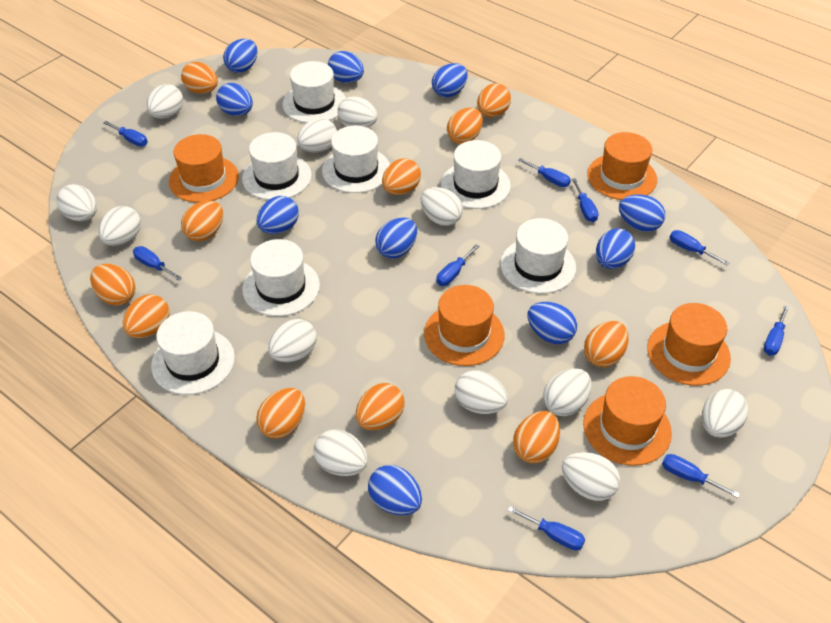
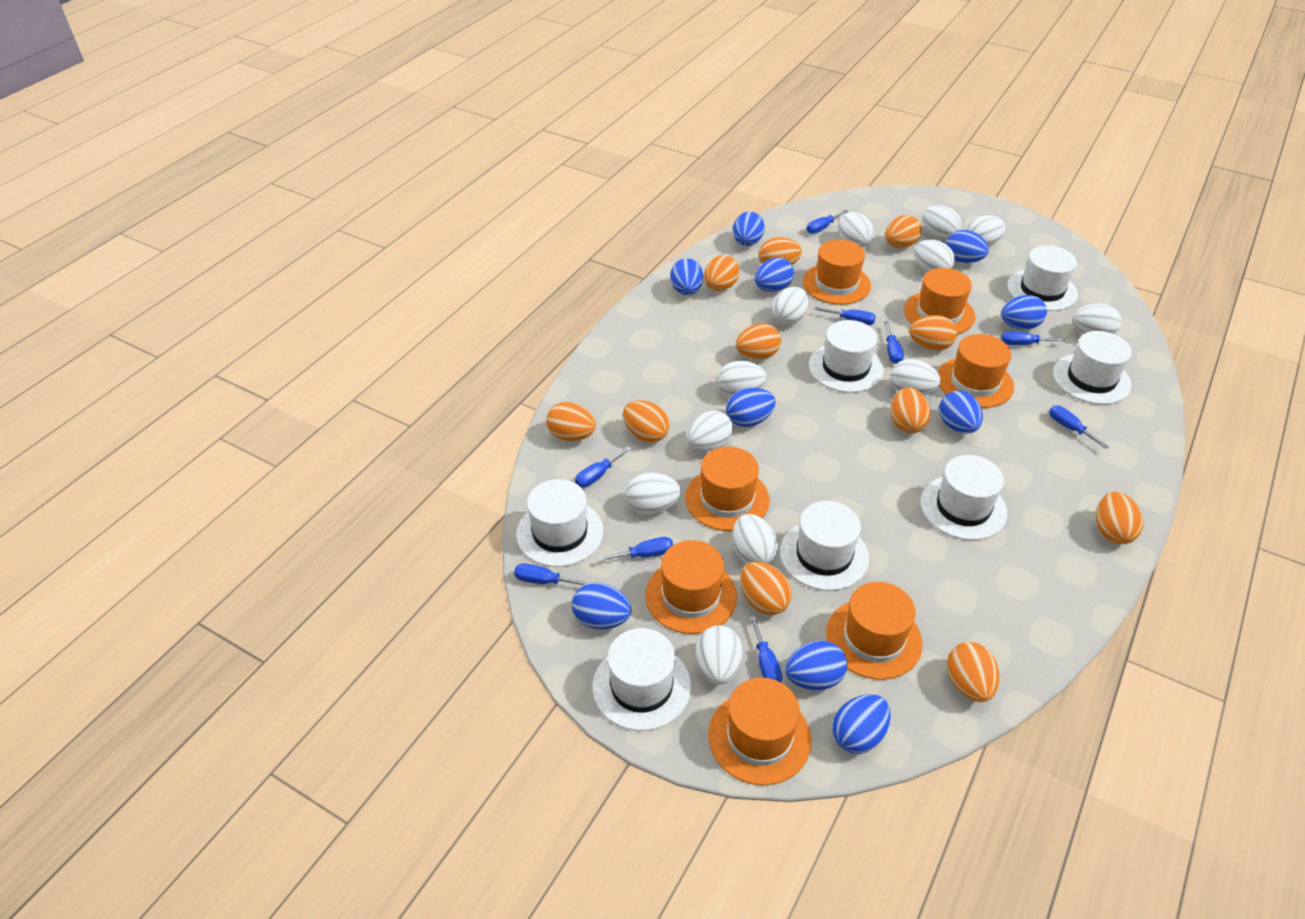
orange hat: 5 -> 7

